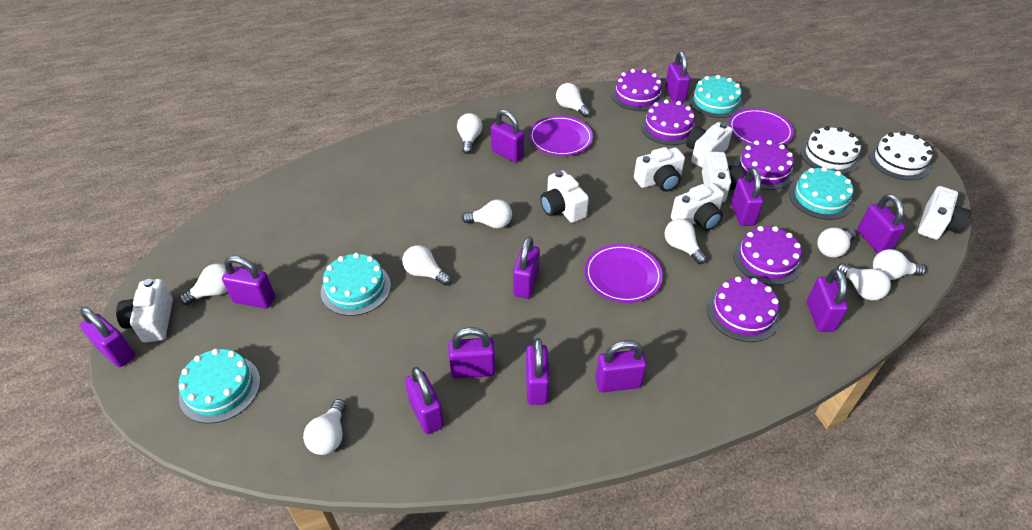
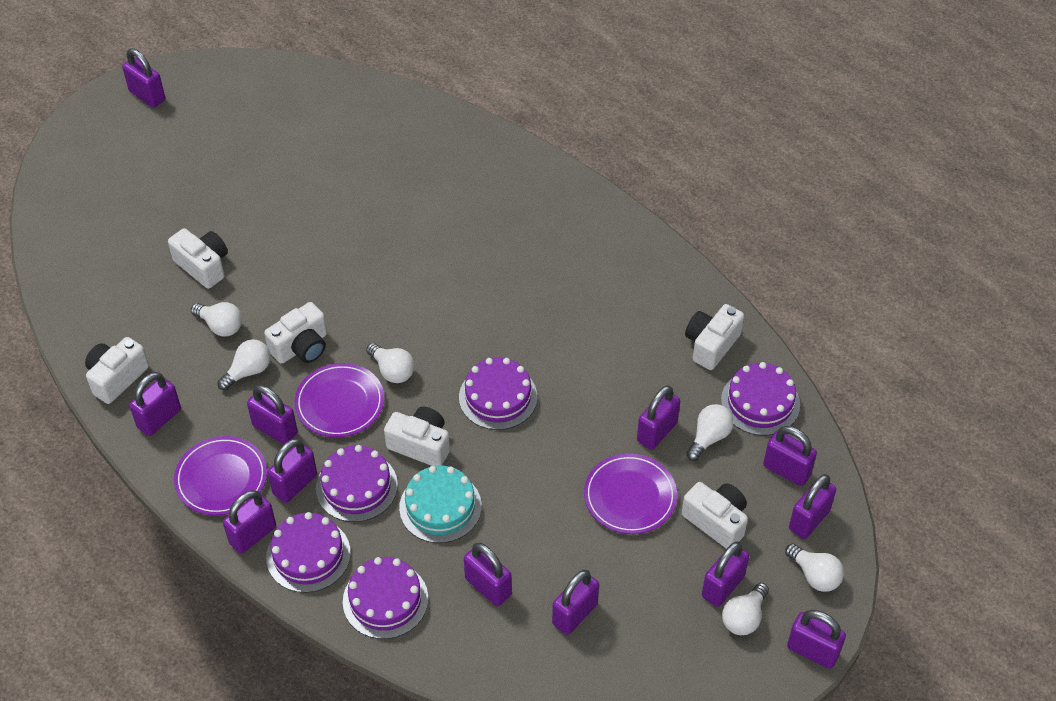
turquoise cake: 4 -> 1
white cake: 2 -> 0
white camera: 7 -> 6
white light bulb: 10 -> 6

